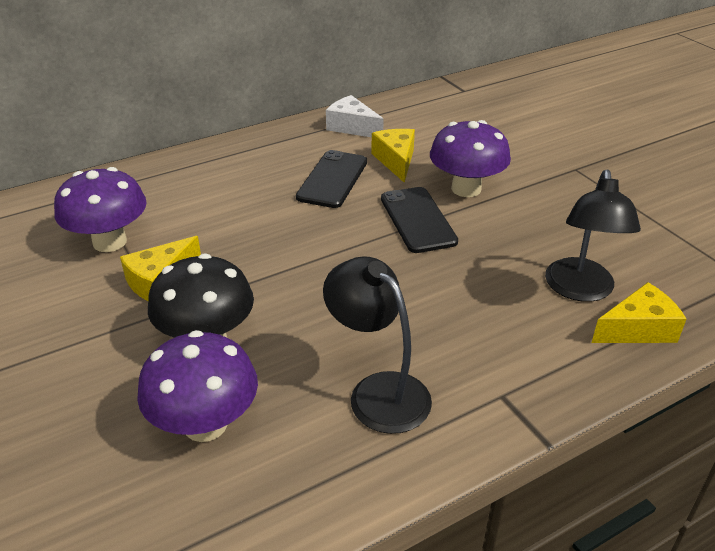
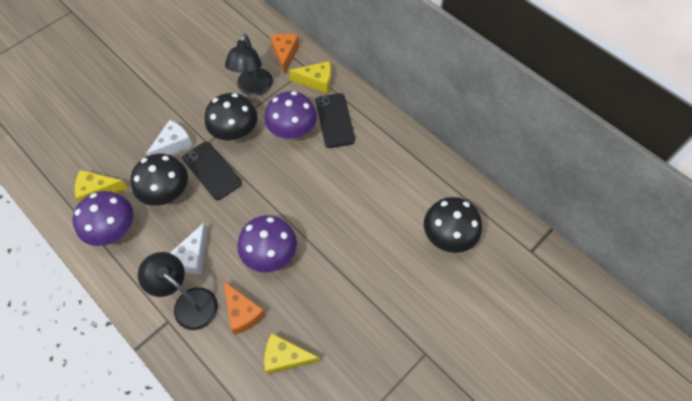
black mushroom: 1 -> 3
orange cheese: 0 -> 2
white cheese: 1 -> 2

